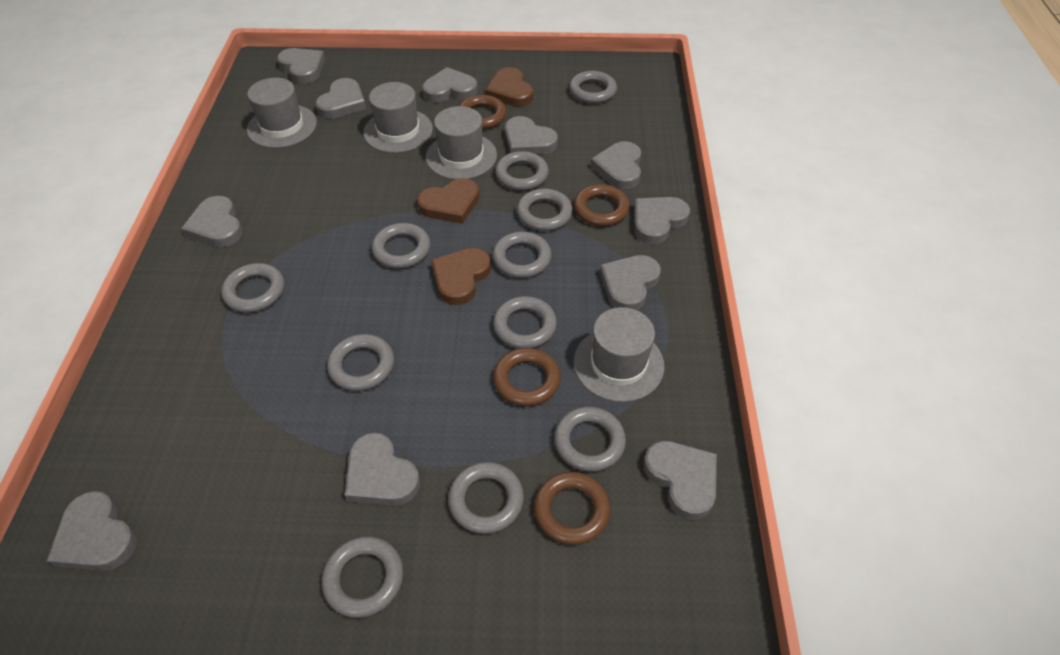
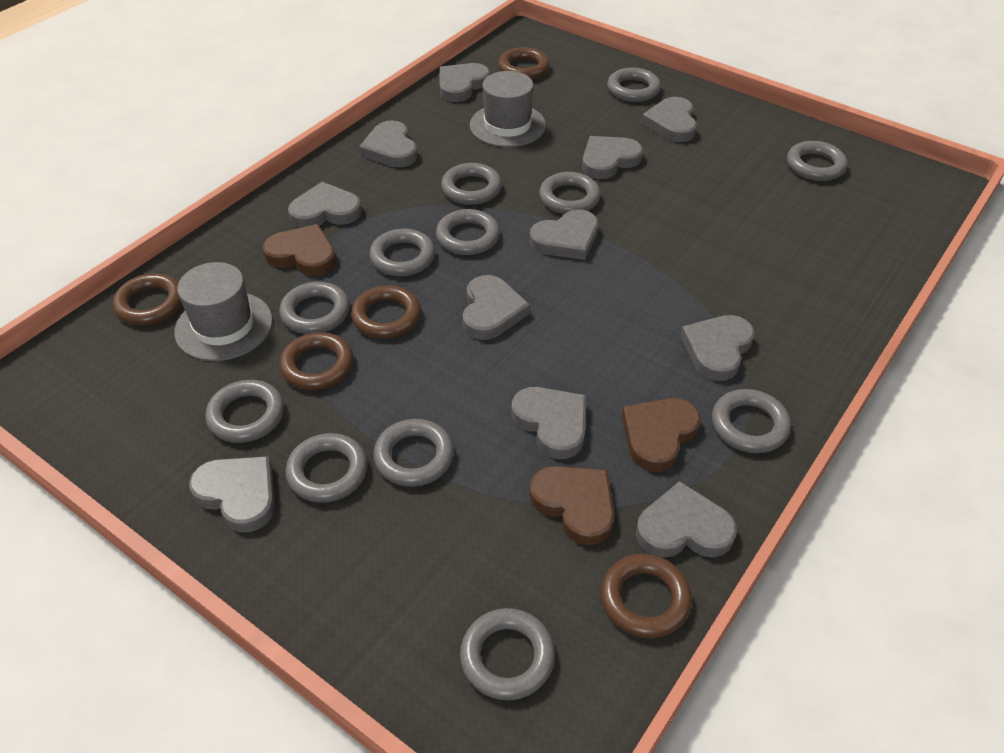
brown ring: 4 -> 5
grey hat: 4 -> 2
grey ring: 11 -> 12

